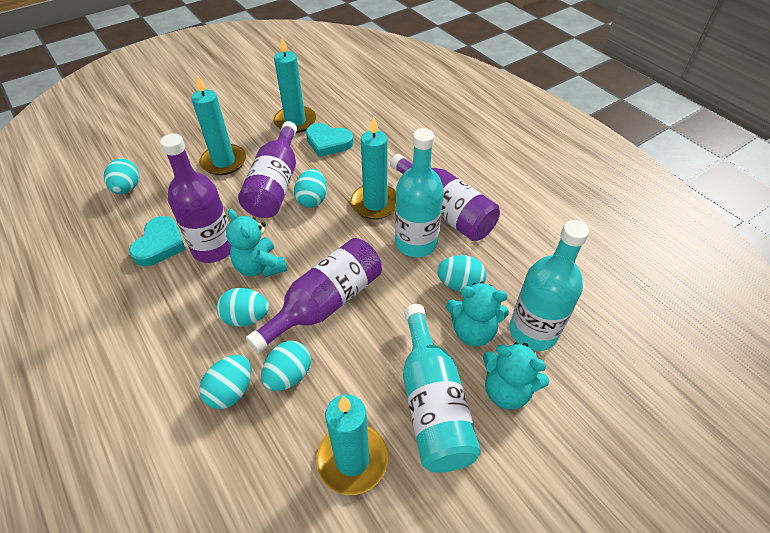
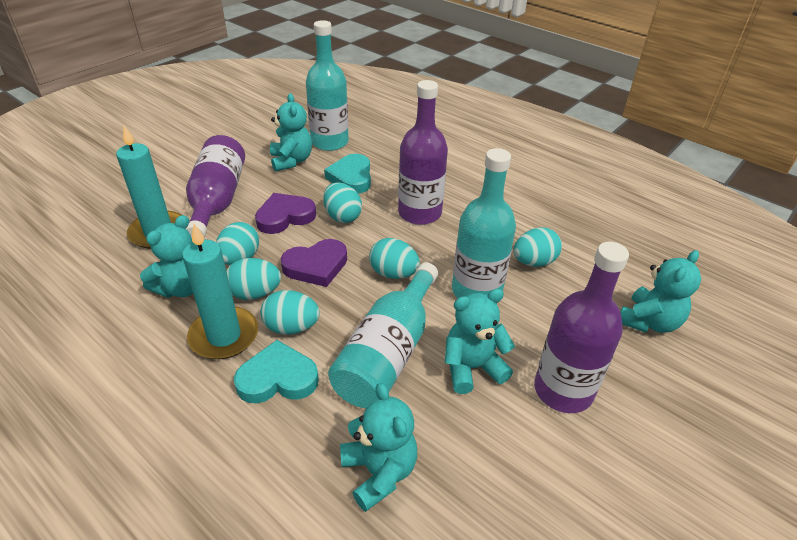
purple bottle: 4 -> 3
purple heart: 0 -> 2
turquoise candle: 4 -> 2
turquoise teddy bear: 3 -> 5

